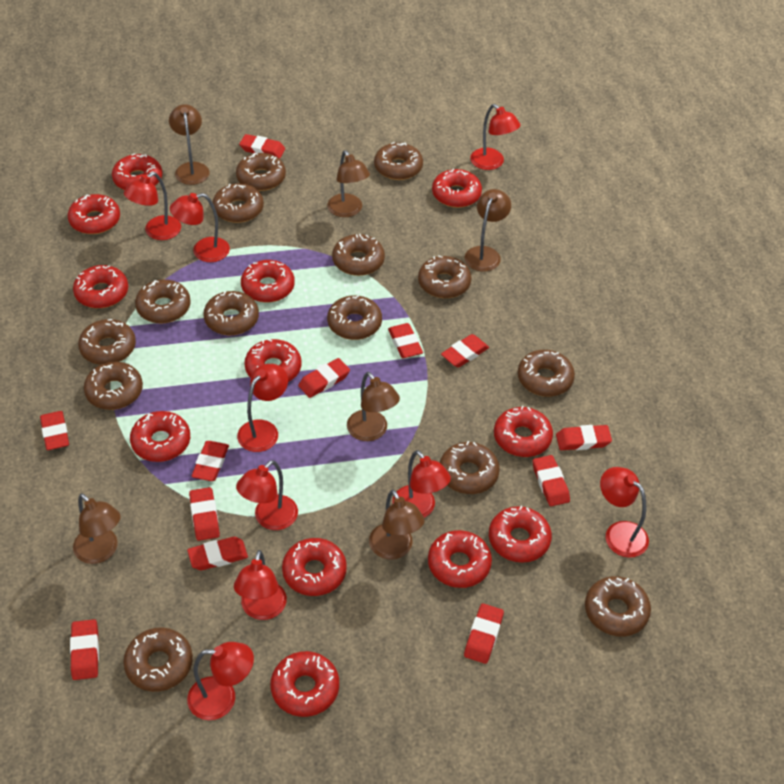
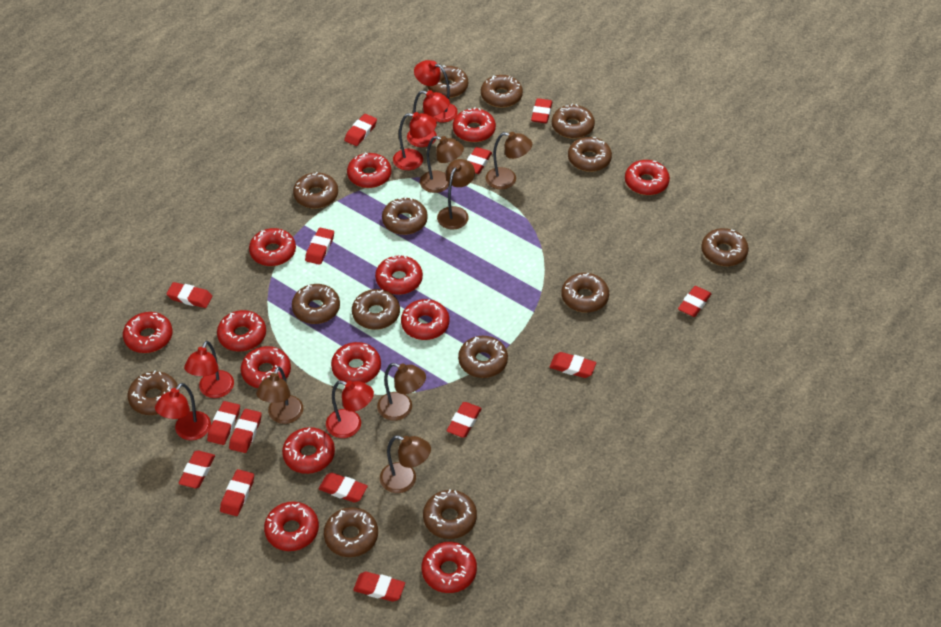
red donut: 12 -> 13
red eraser: 12 -> 14
red lamp: 9 -> 6

